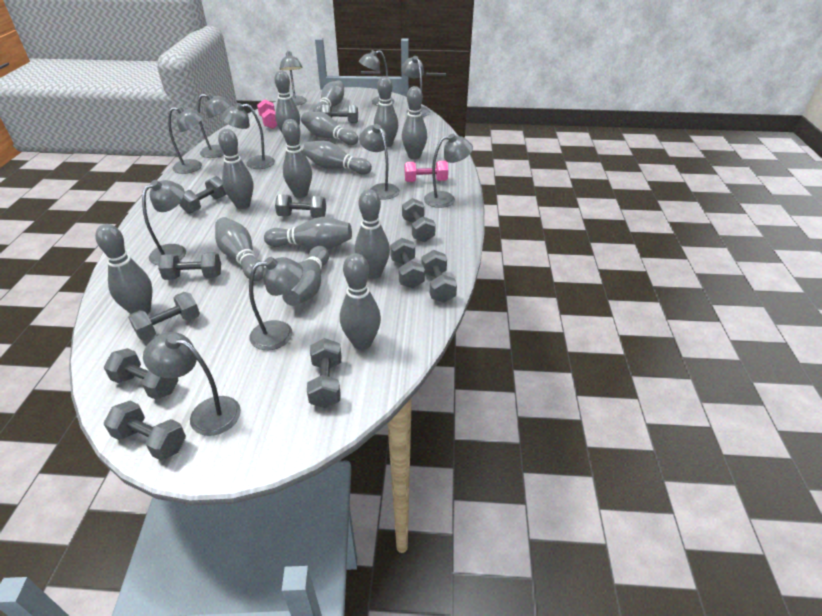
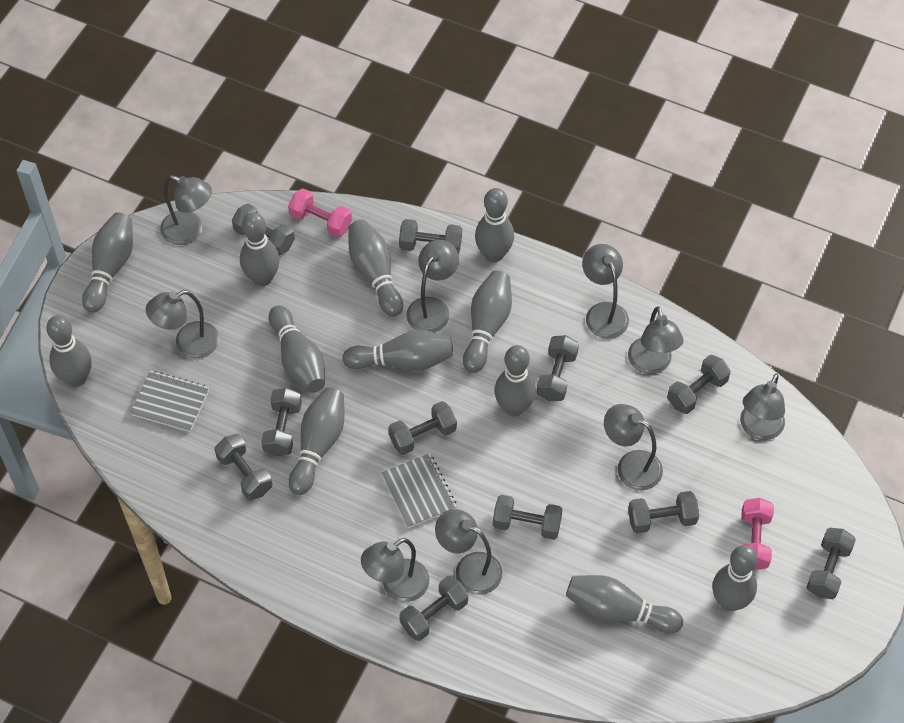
grey bowling pin: 14 -> 12
grey lamp: 11 -> 9
grey notebook: 0 -> 2

